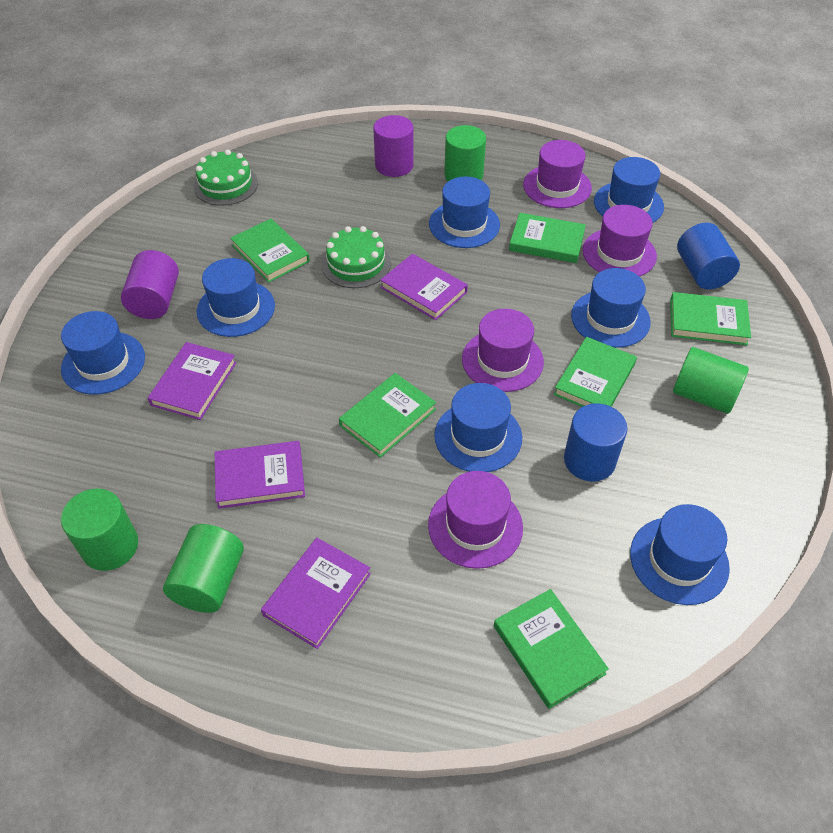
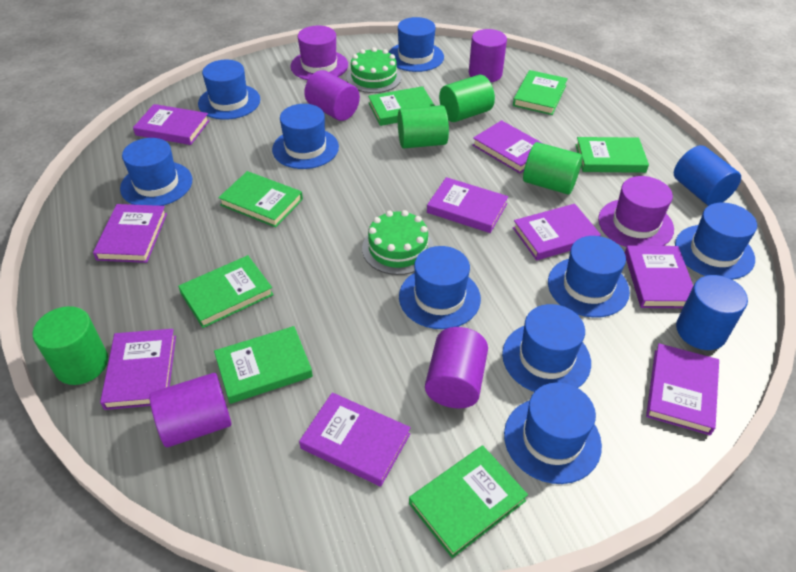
blue hat: 7 -> 9
green book: 6 -> 7
purple book: 4 -> 9
purple cylinder: 2 -> 4
purple hat: 4 -> 2

